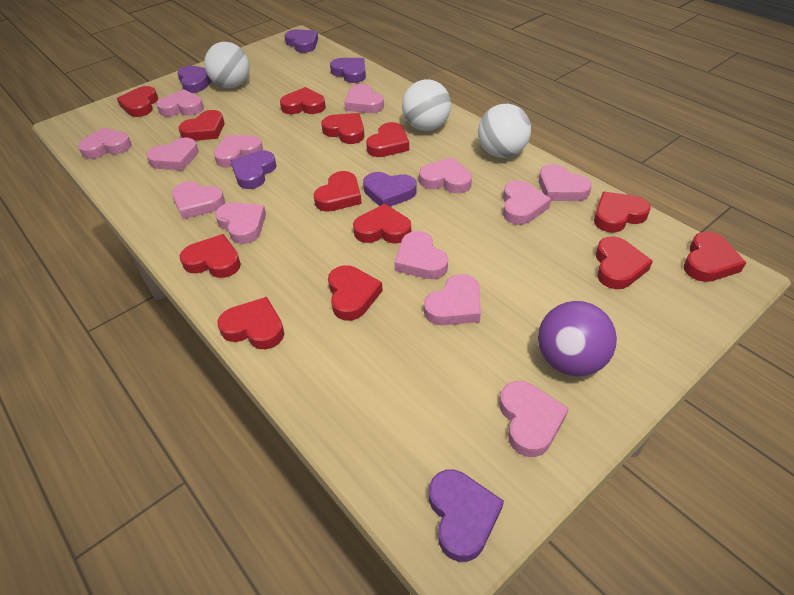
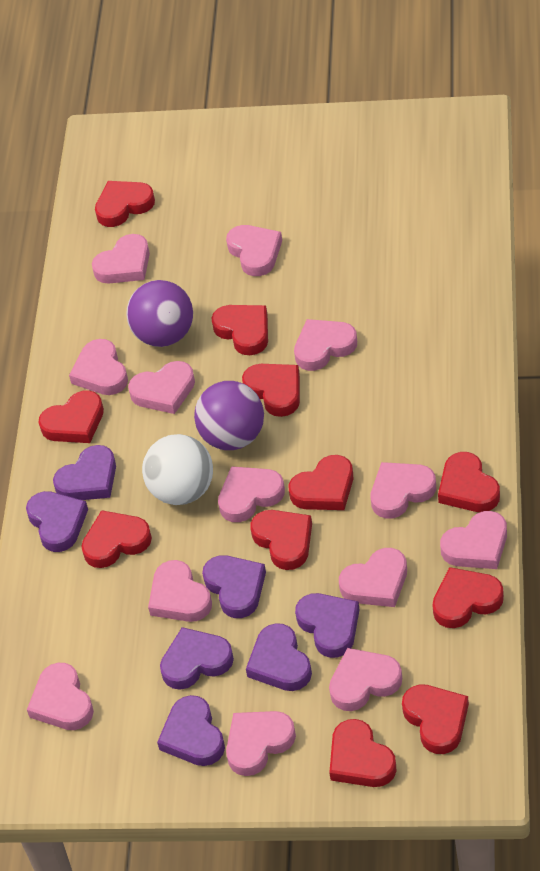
purple ball: 1 -> 2
purple heart: 6 -> 7
red heart: 13 -> 11
white ball: 3 -> 1

